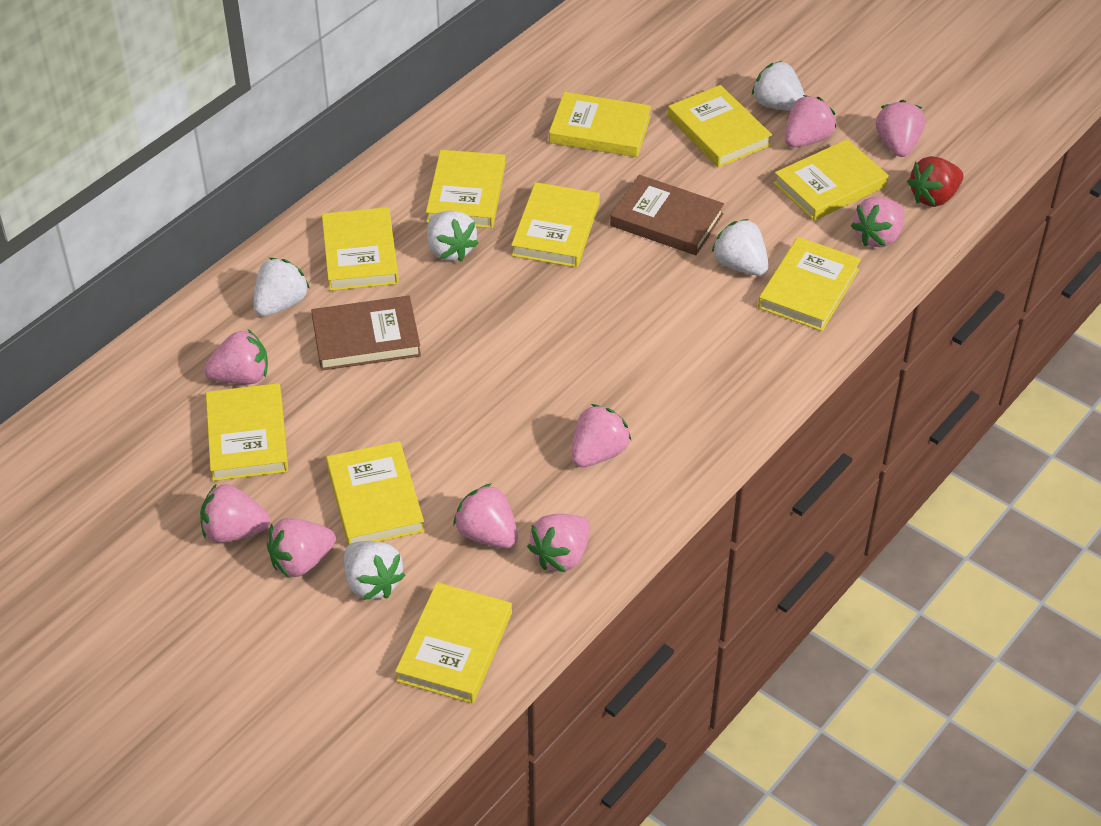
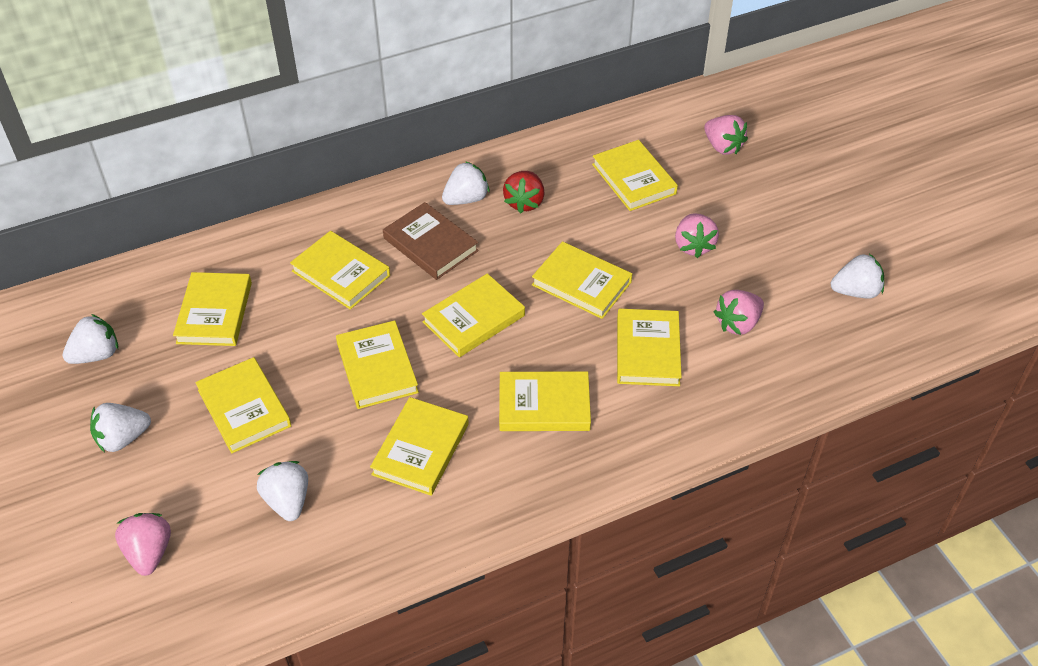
brown book: 2 -> 1
pink strawberry: 9 -> 4

